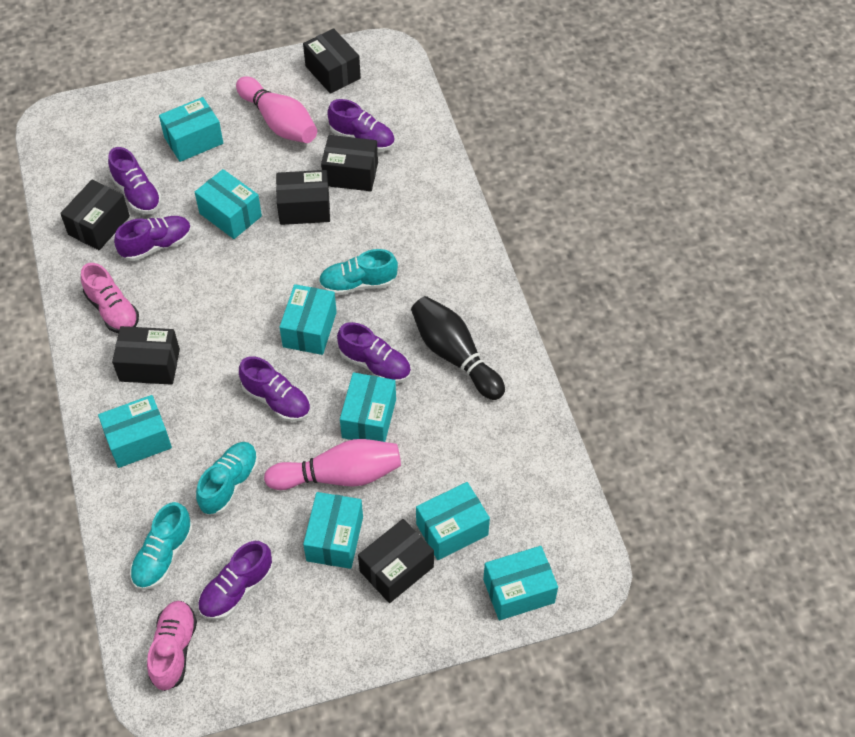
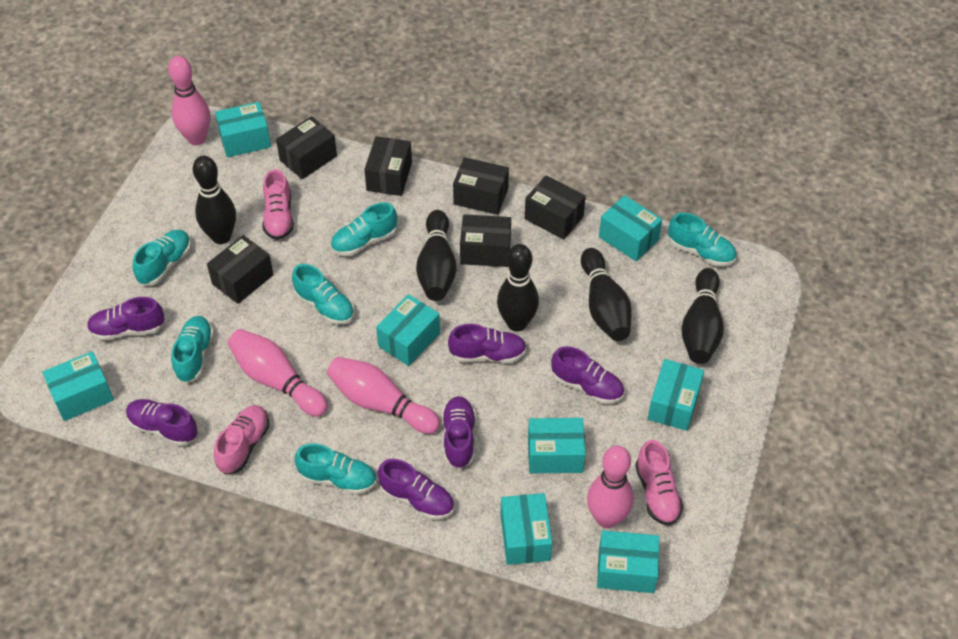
black bowling pin: 1 -> 5
pink bowling pin: 2 -> 4
pink shoe: 2 -> 3
turquoise shoe: 3 -> 6

